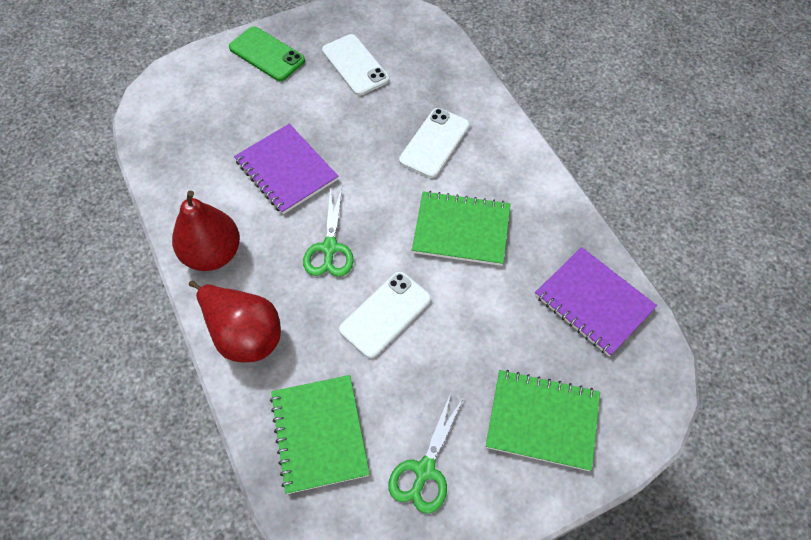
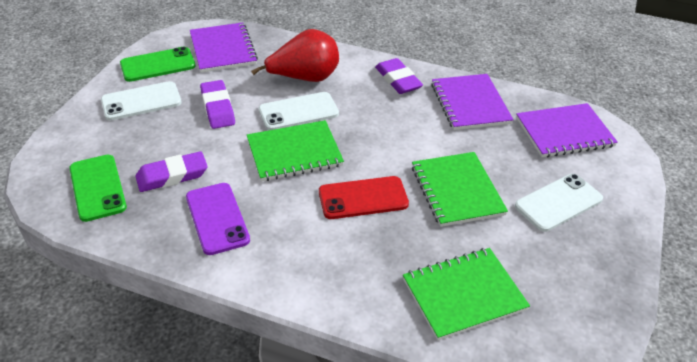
green phone: 1 -> 2
green scissors: 2 -> 0
purple eraser: 0 -> 3
purple notebook: 2 -> 3
purple phone: 0 -> 1
red pear: 2 -> 1
red phone: 0 -> 1

